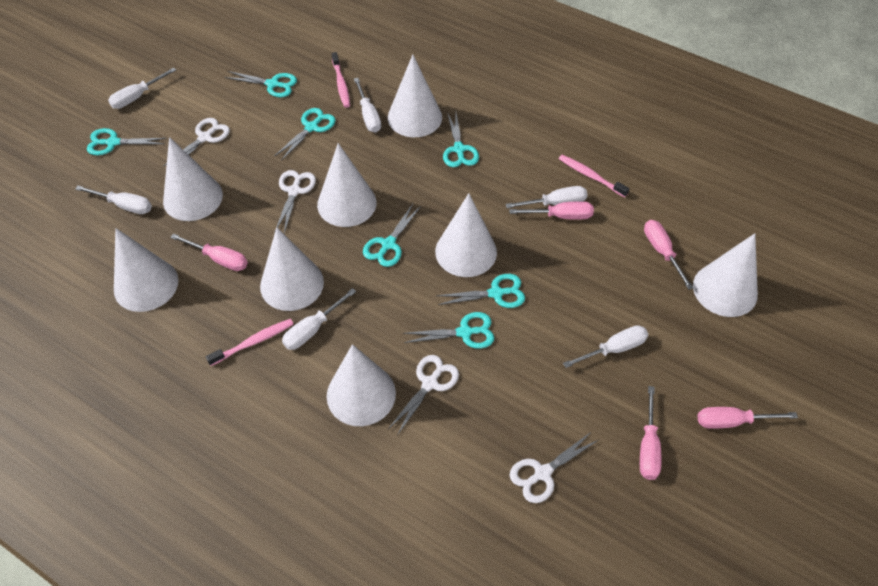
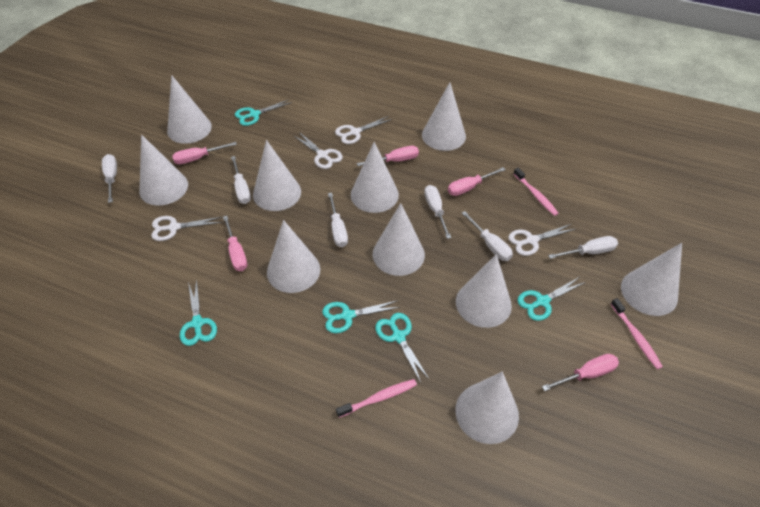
turquoise scissors: 7 -> 5
white cone: 8 -> 10

